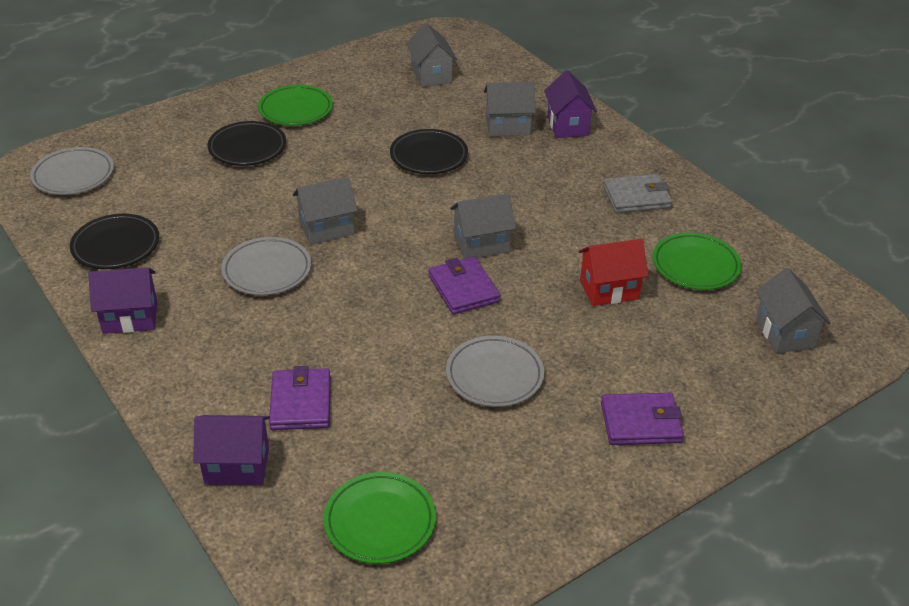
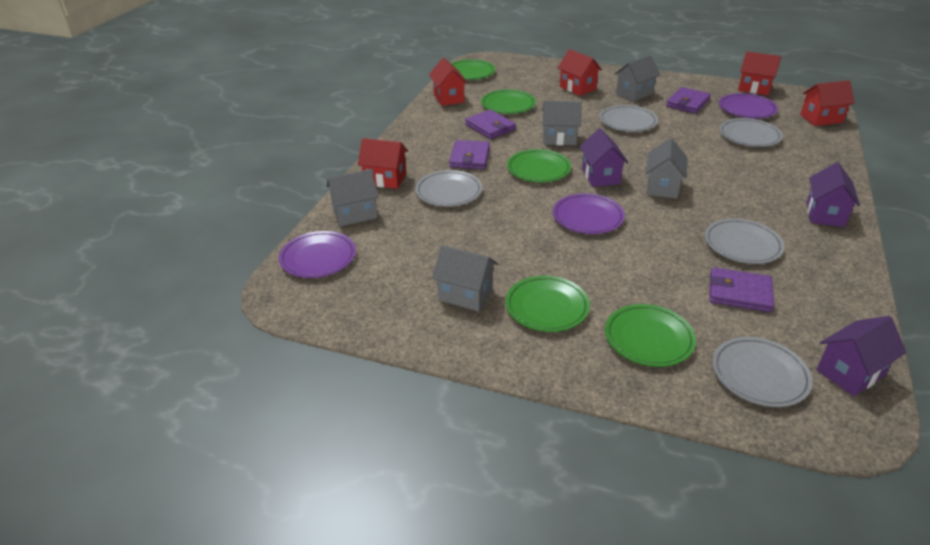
black plate: 3 -> 0
green plate: 3 -> 5
grey plate: 3 -> 5
grey wallet: 1 -> 0
purple plate: 0 -> 3
purple wallet: 3 -> 4
red house: 1 -> 5

